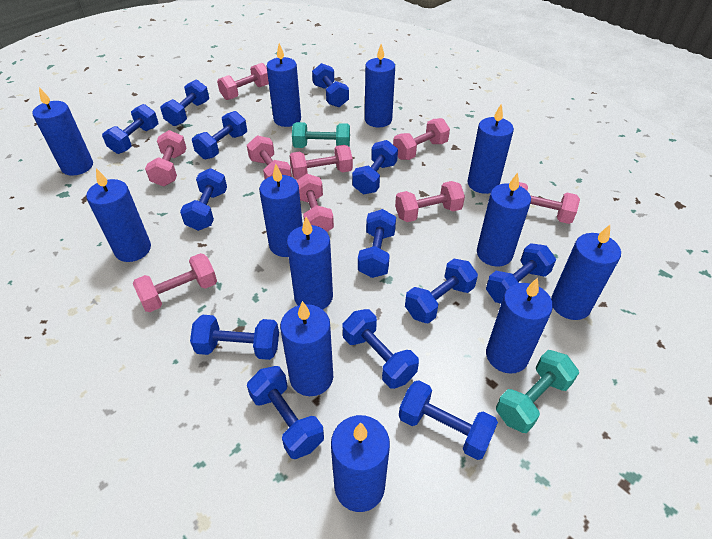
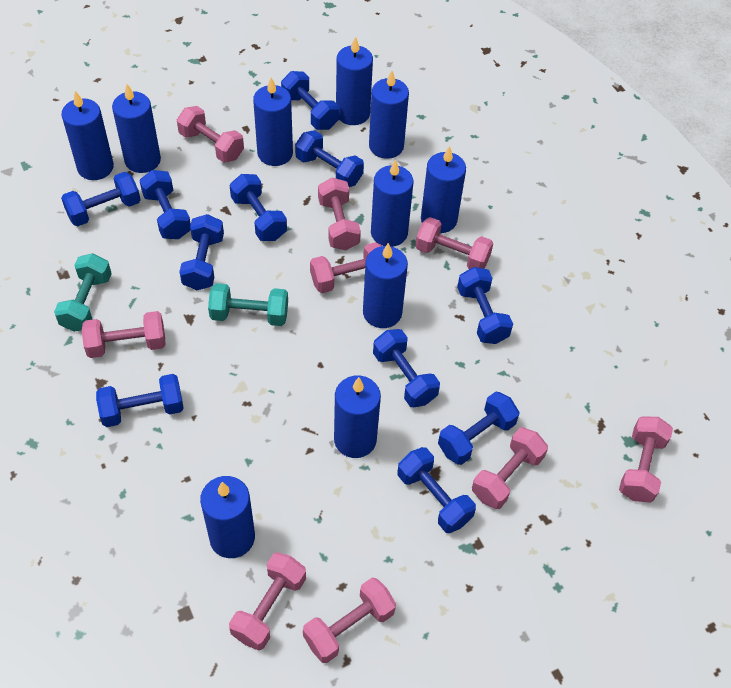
blue candle: 12 -> 10
blue dumbbell: 13 -> 11

